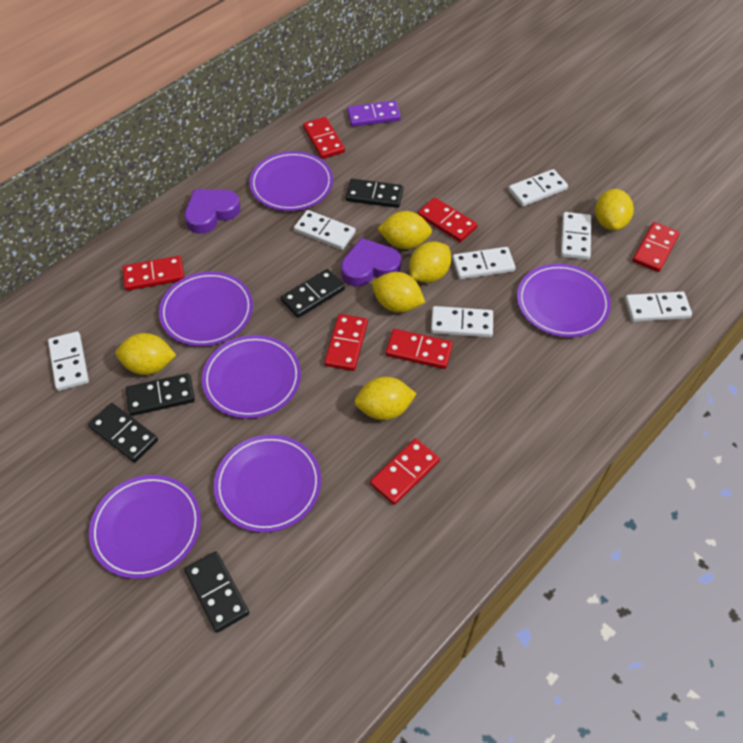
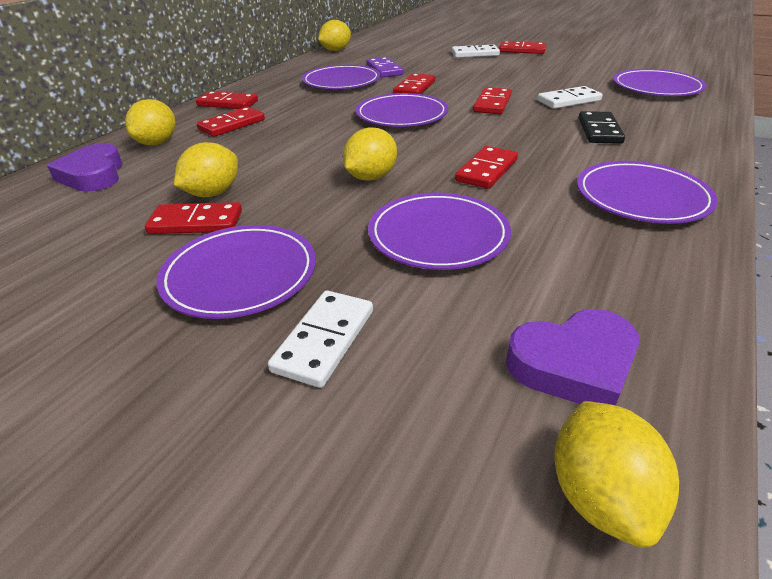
black domino: 5 -> 1
white domino: 7 -> 3
yellow lemon: 6 -> 5

